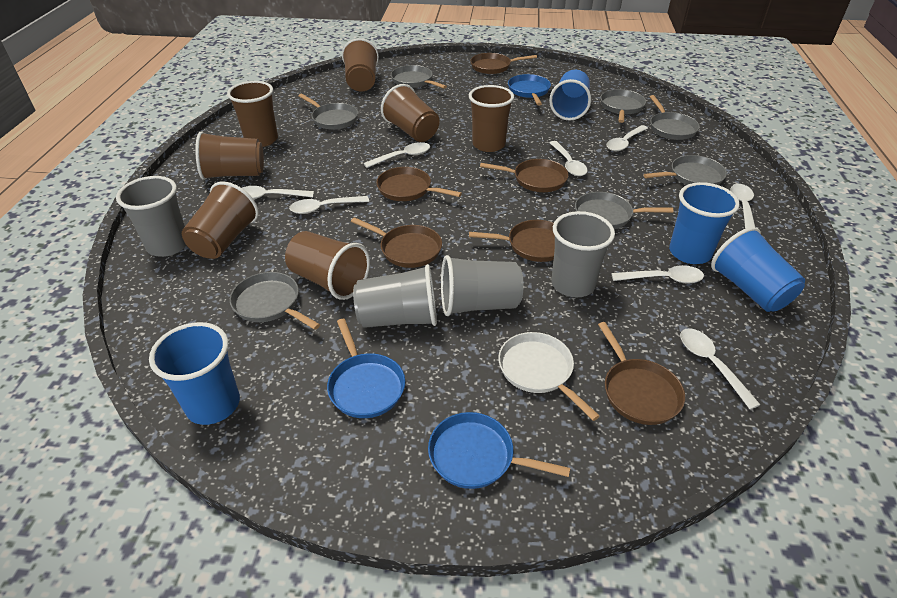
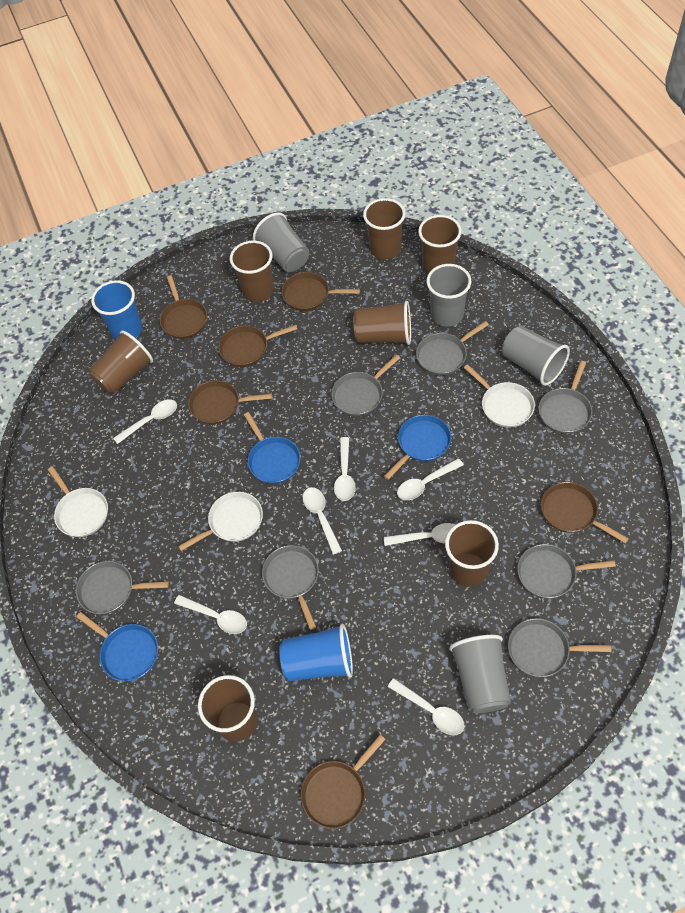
blue cup: 4 -> 2
white pan: 1 -> 3
white spoon: 8 -> 7

